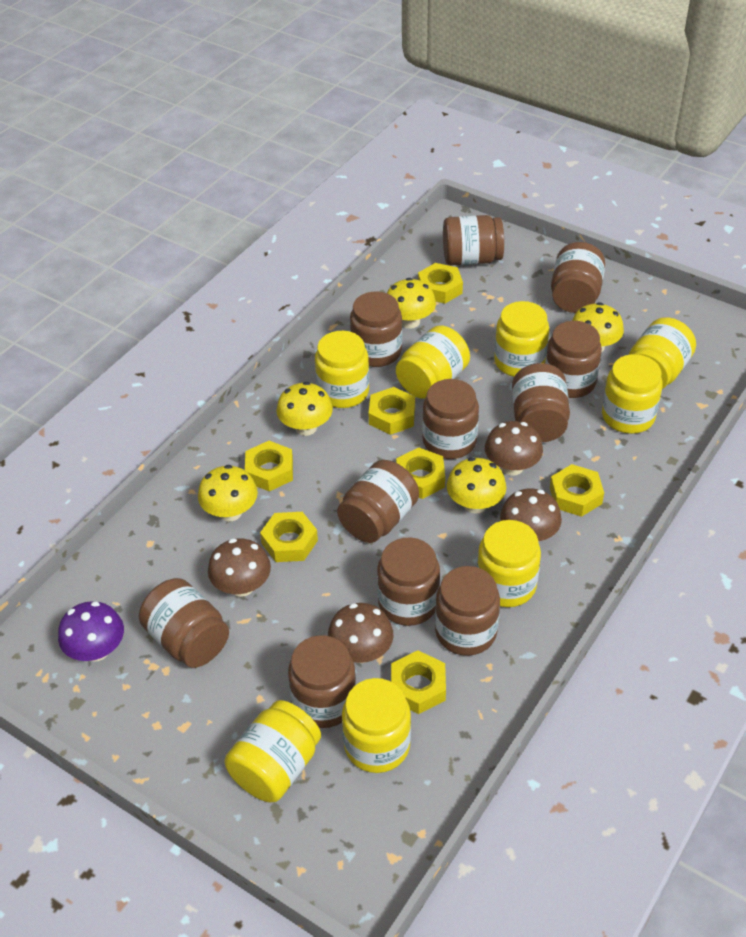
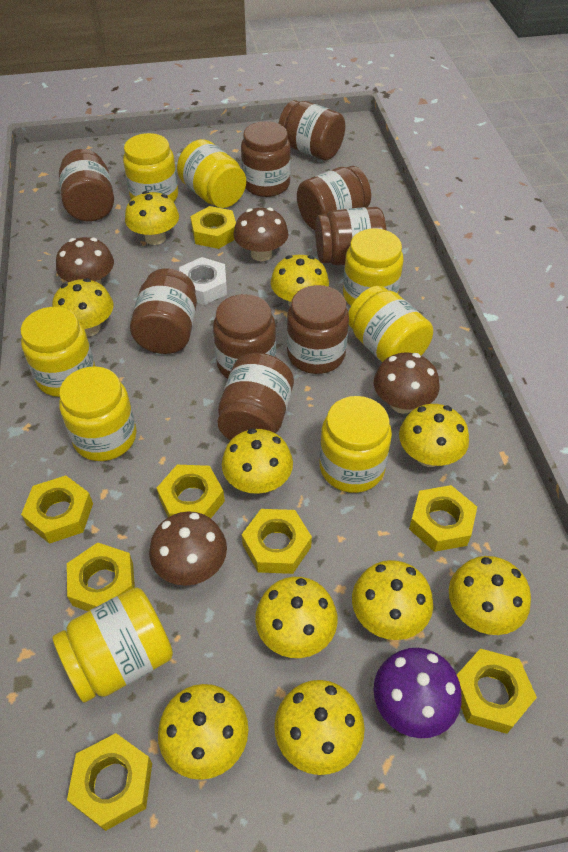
brown jar: 11 -> 9
white nut: 0 -> 1
yellow mushroom: 5 -> 10
yellow nut: 7 -> 8

